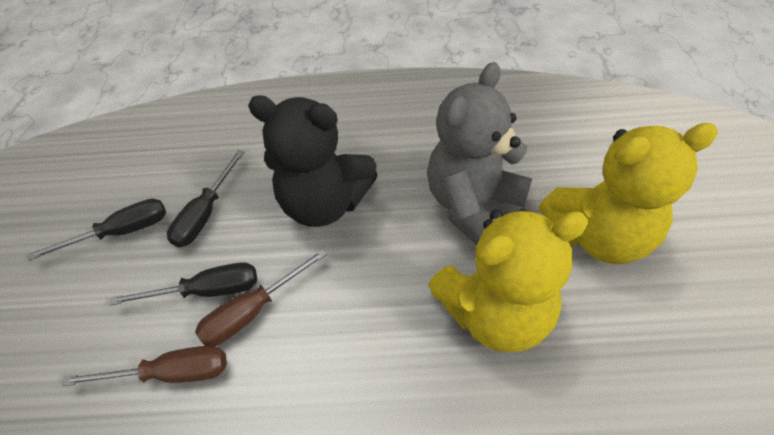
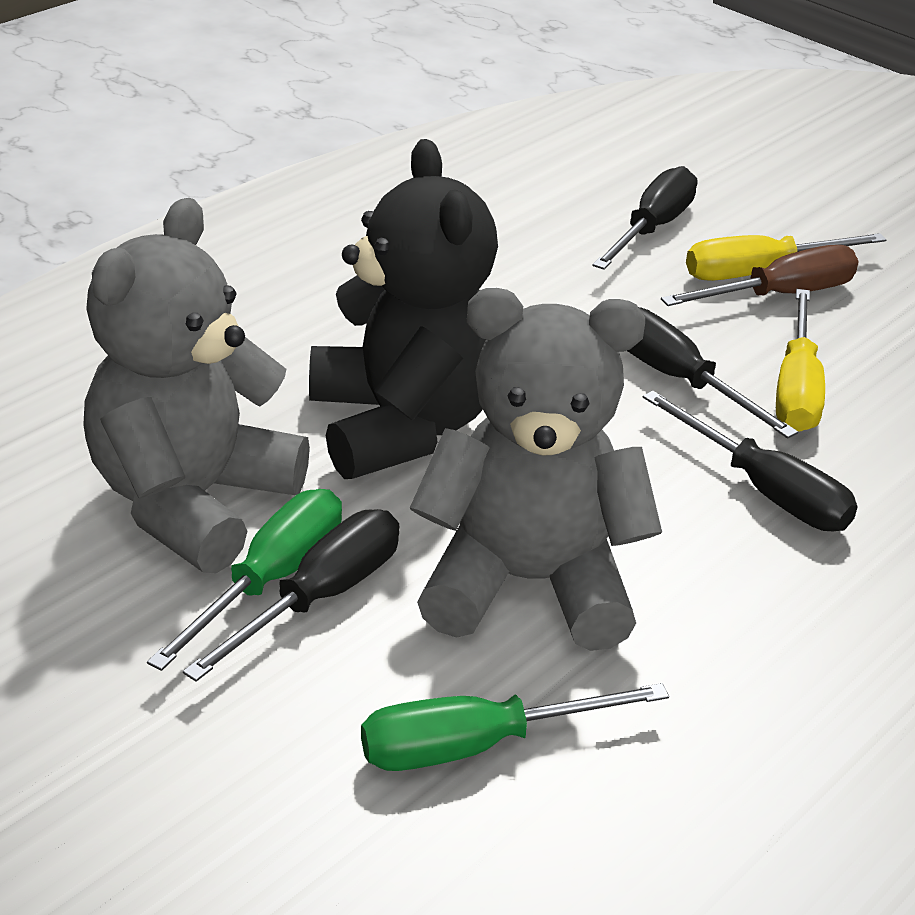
black screwdriver: 3 -> 4
brown screwdriver: 2 -> 1
green screwdriver: 0 -> 2
grey teddy bear: 1 -> 2
yellow screwdriver: 0 -> 2
yellow teddy bear: 2 -> 0

